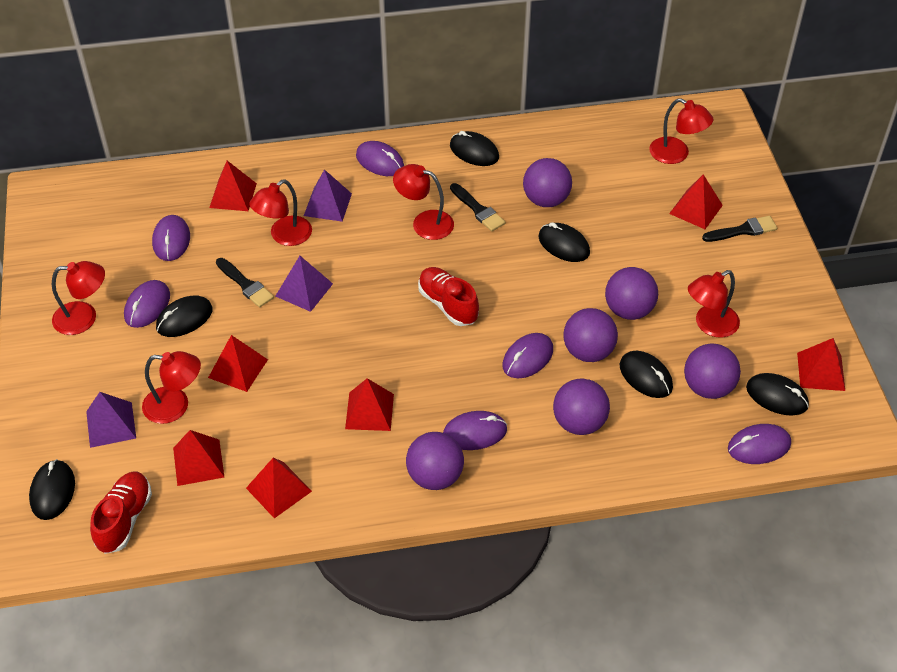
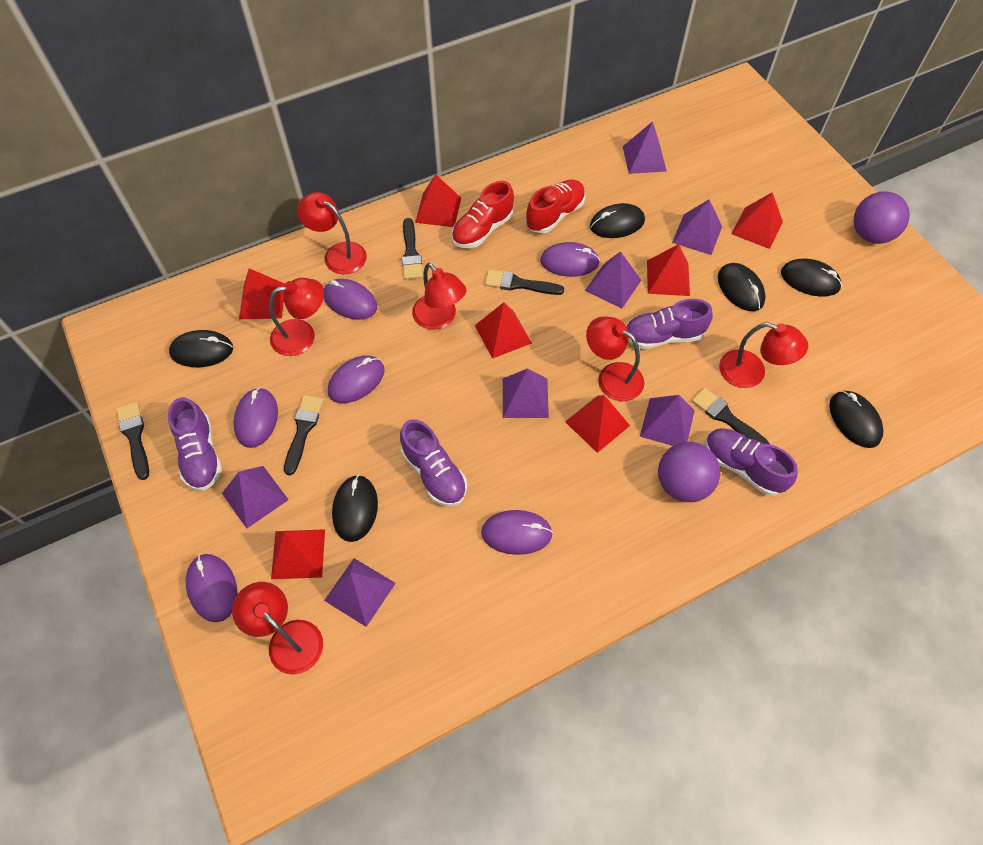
black brush: 3 -> 5
purple ball: 6 -> 2
purple pyramid: 3 -> 7
purple shoe: 0 -> 4

